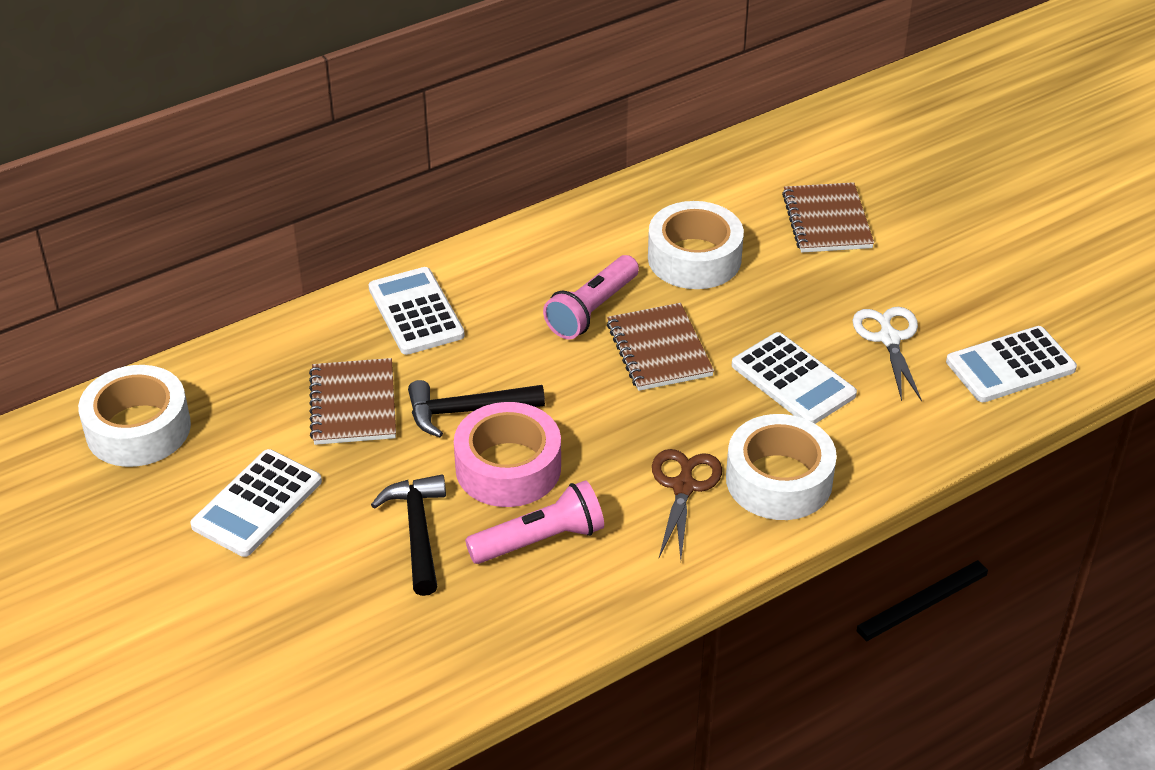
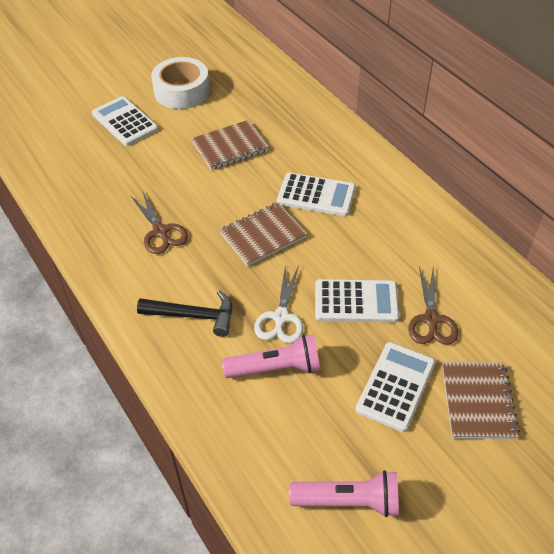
black hammer: 2 -> 1
brown scissors: 1 -> 2
pink tape: 1 -> 0
white tape: 3 -> 1

